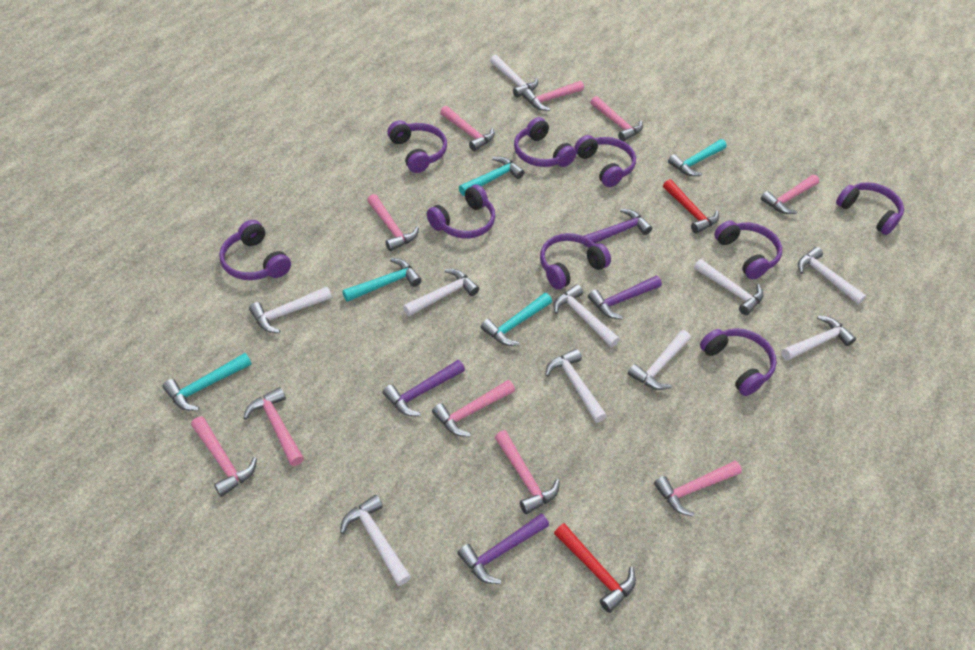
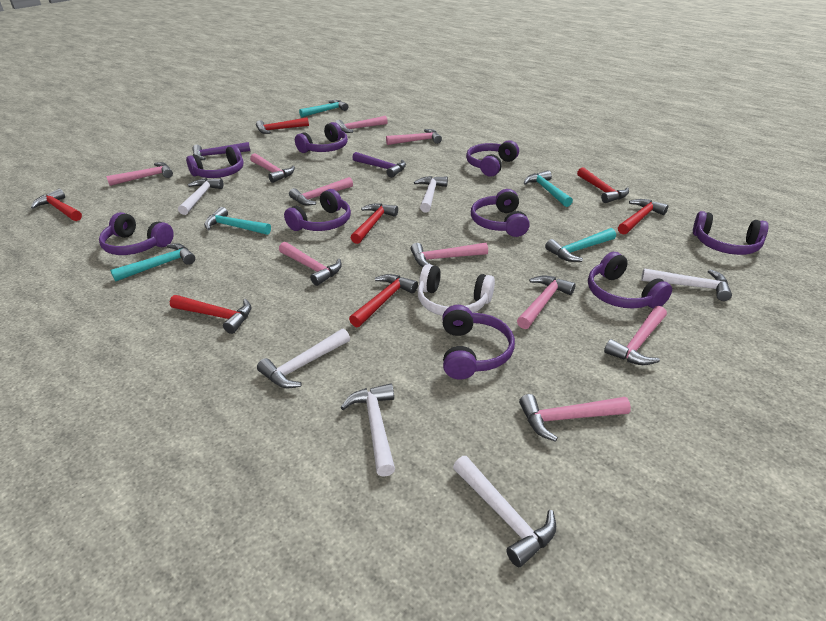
purple hammer: 4 -> 2
red hammer: 2 -> 7
white hammer: 10 -> 6
white headphones: 0 -> 1

